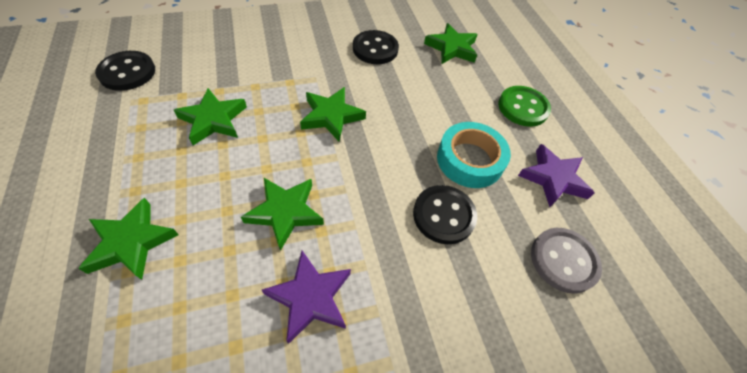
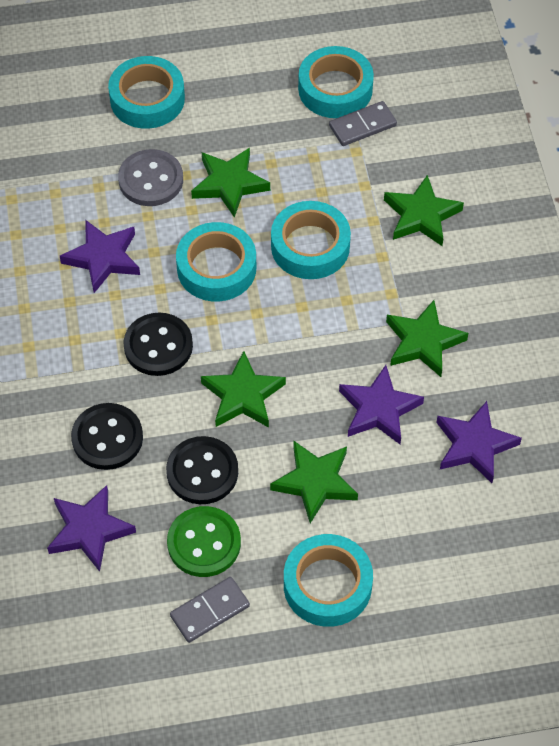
grey domino: 0 -> 2
purple star: 2 -> 4
turquoise tape: 1 -> 5

